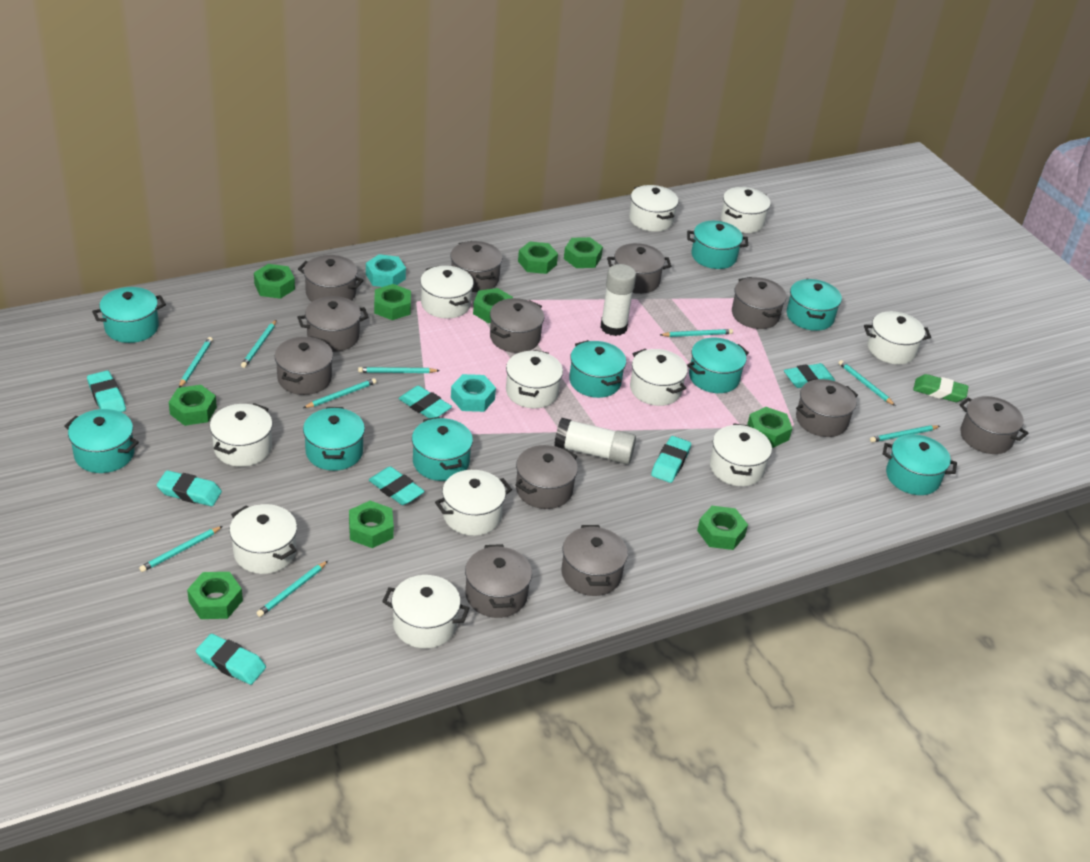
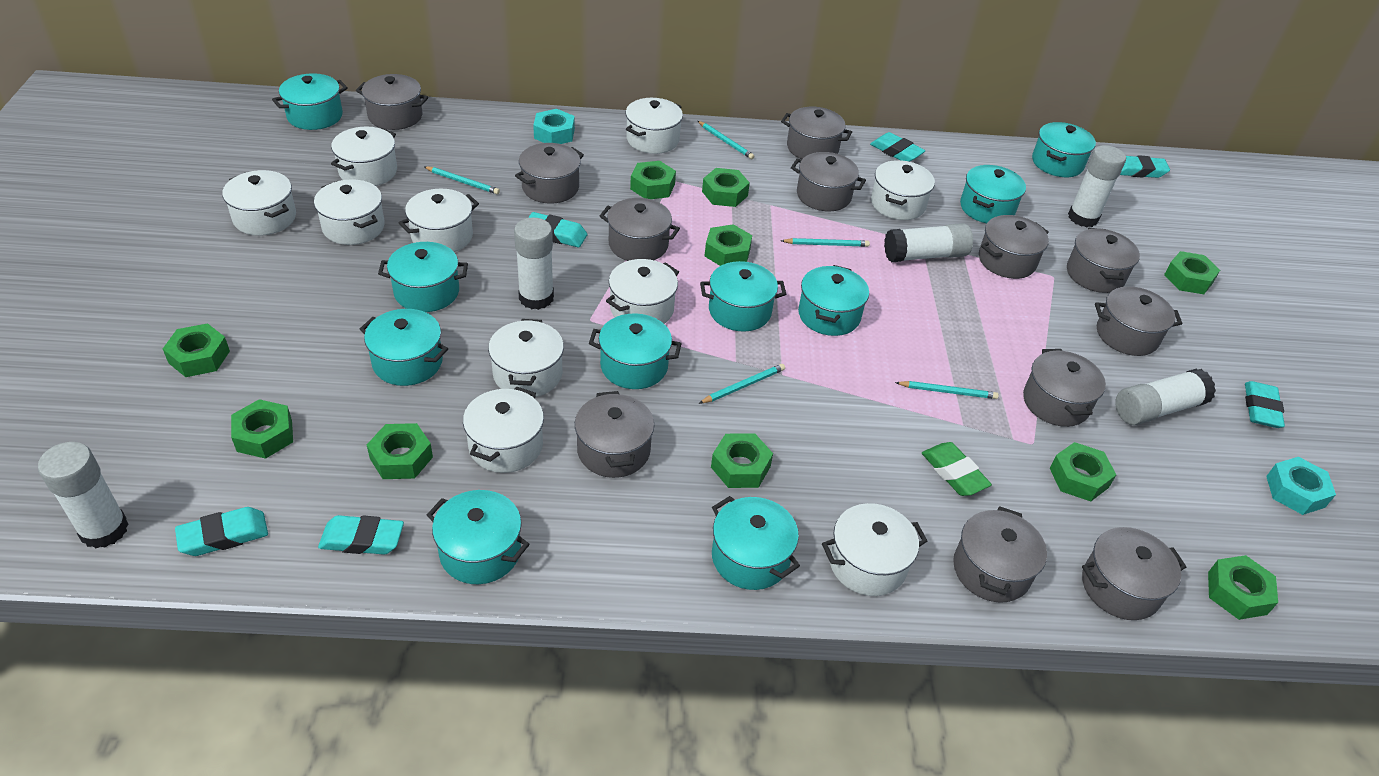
turquoise eraser: 7 -> 6
turquoise pencil: 9 -> 5
turquoise pot: 9 -> 10
white glue stick: 2 -> 5
white pot: 11 -> 10

